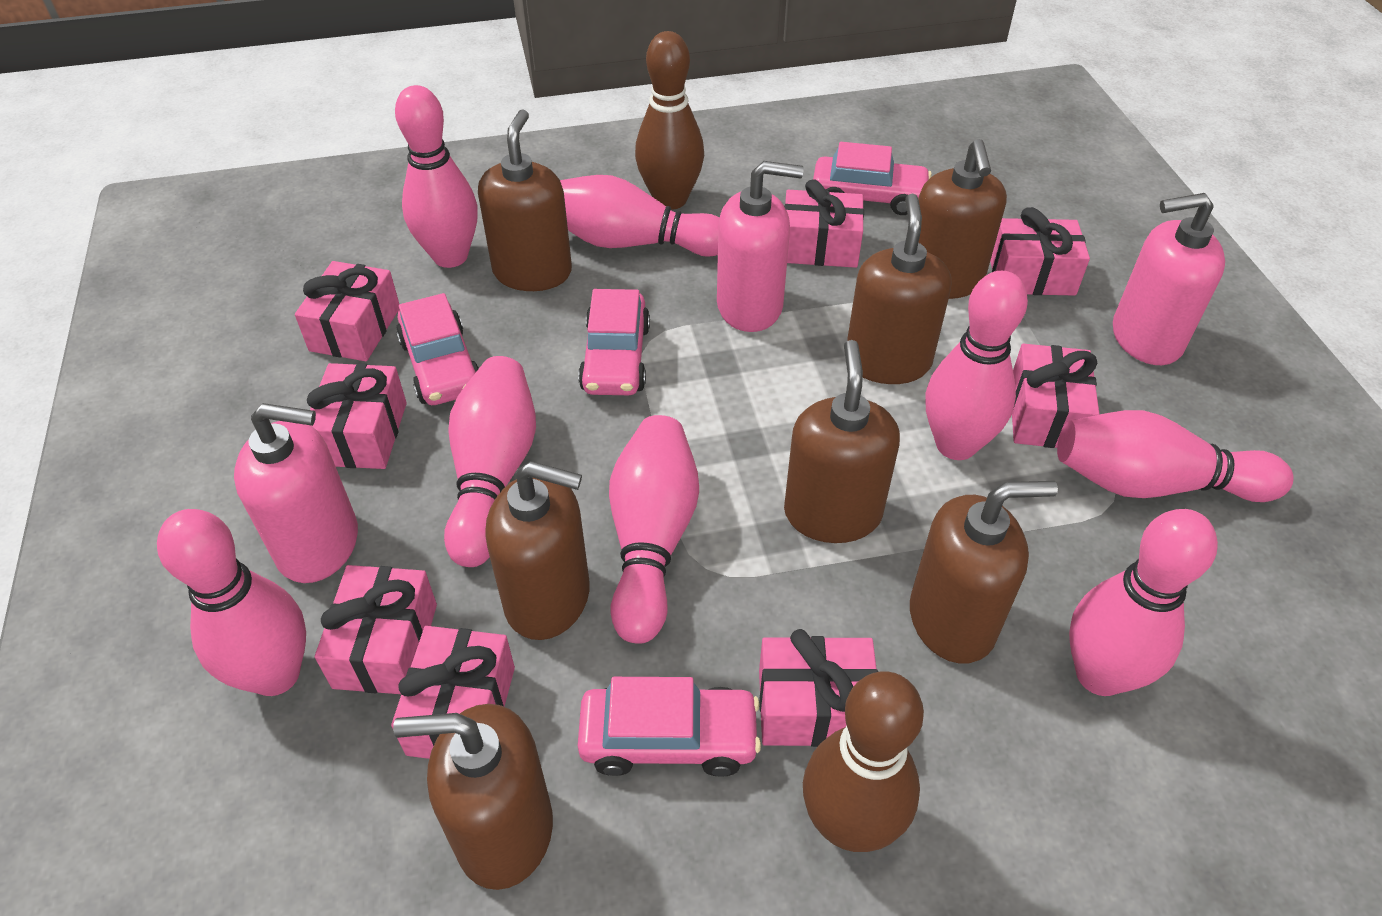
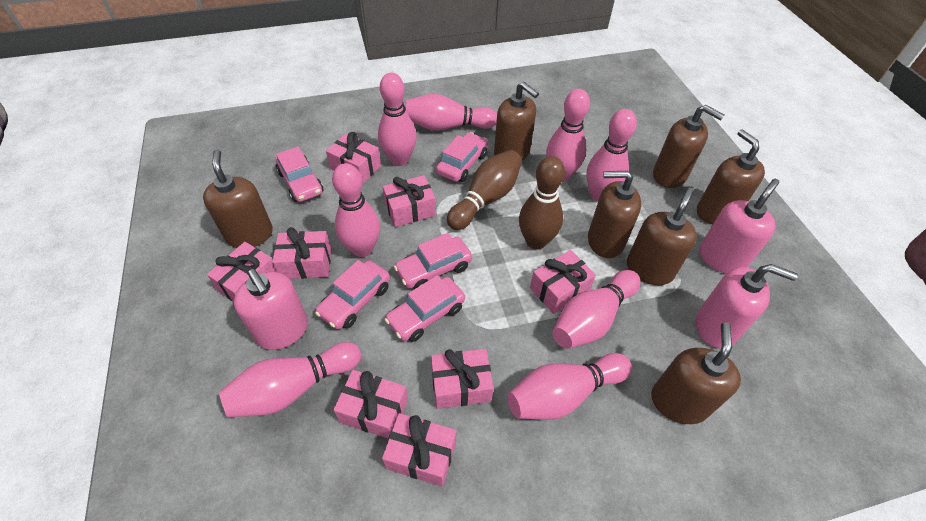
pink car: 4 -> 5

